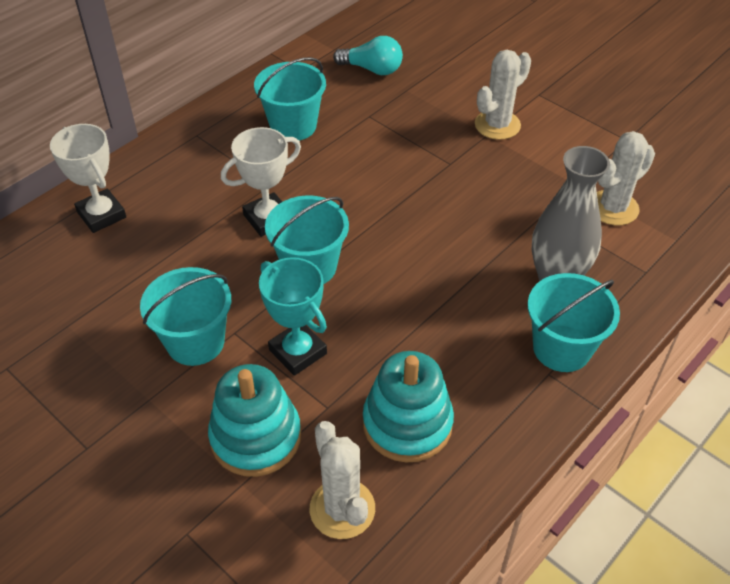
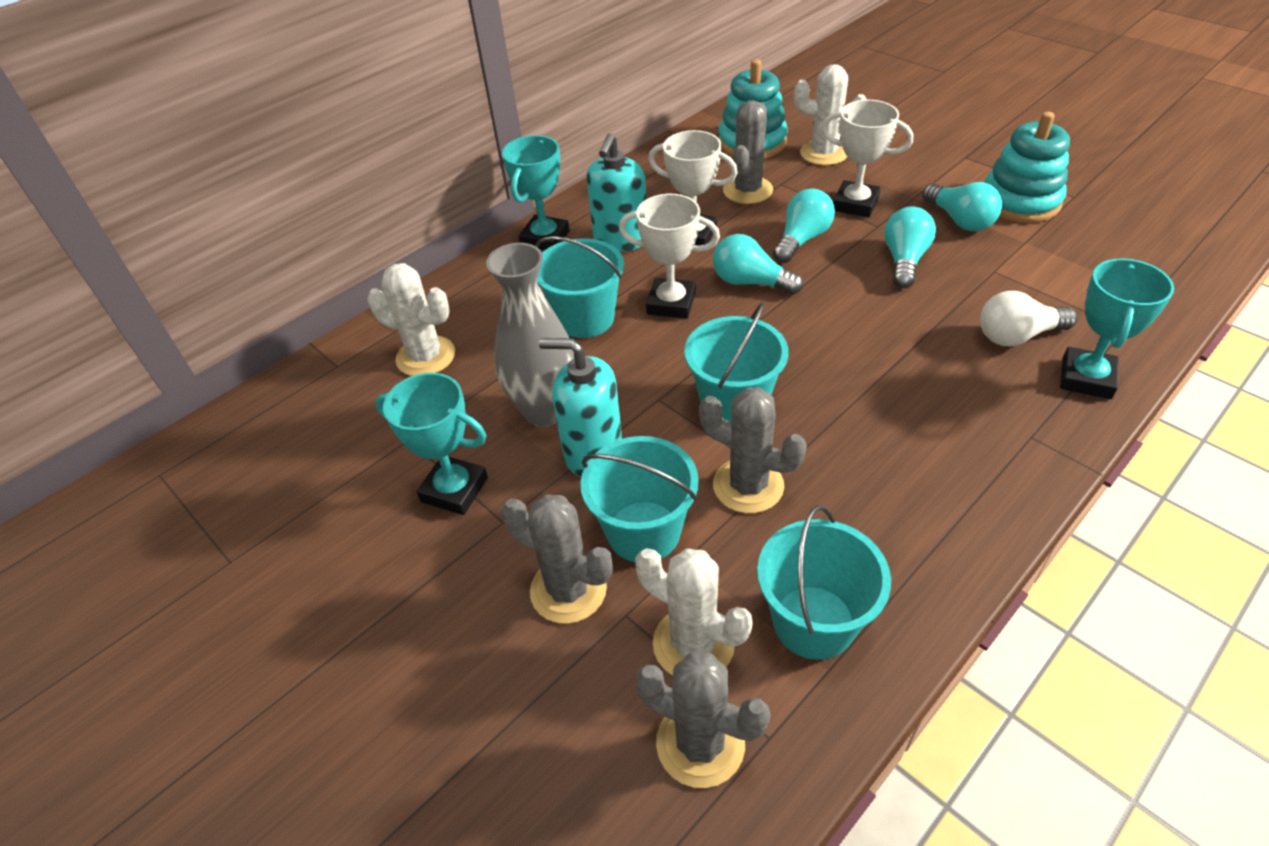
grey cactus: 0 -> 4
turquoise light bulb: 1 -> 4
turquoise soap dispenser: 0 -> 2
turquoise trophy: 1 -> 3
white light bulb: 0 -> 1
white trophy: 2 -> 3

